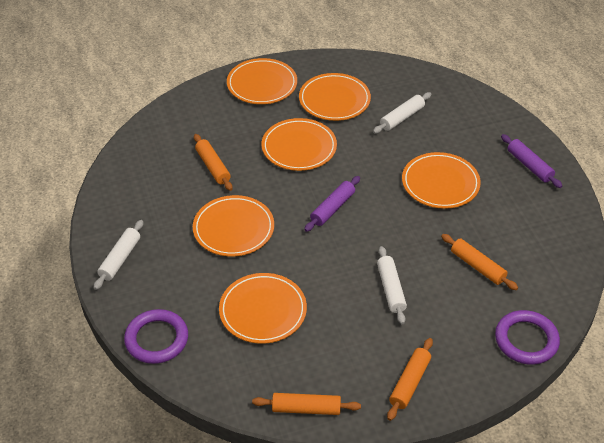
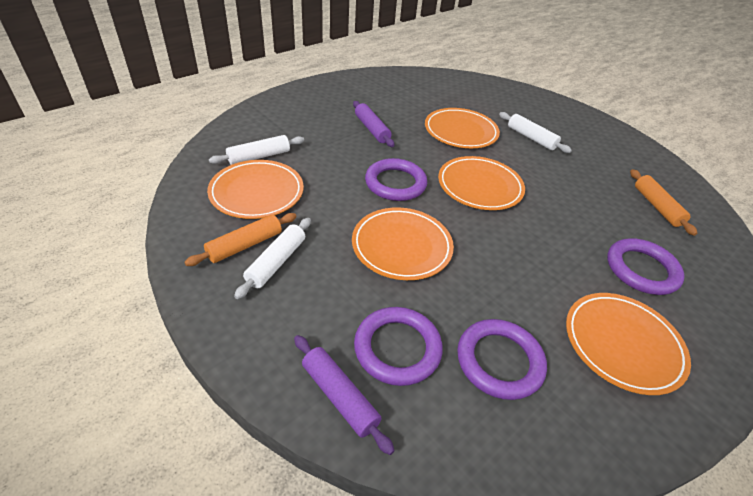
orange plate: 6 -> 5
orange rolling pin: 4 -> 2
purple ring: 2 -> 4

